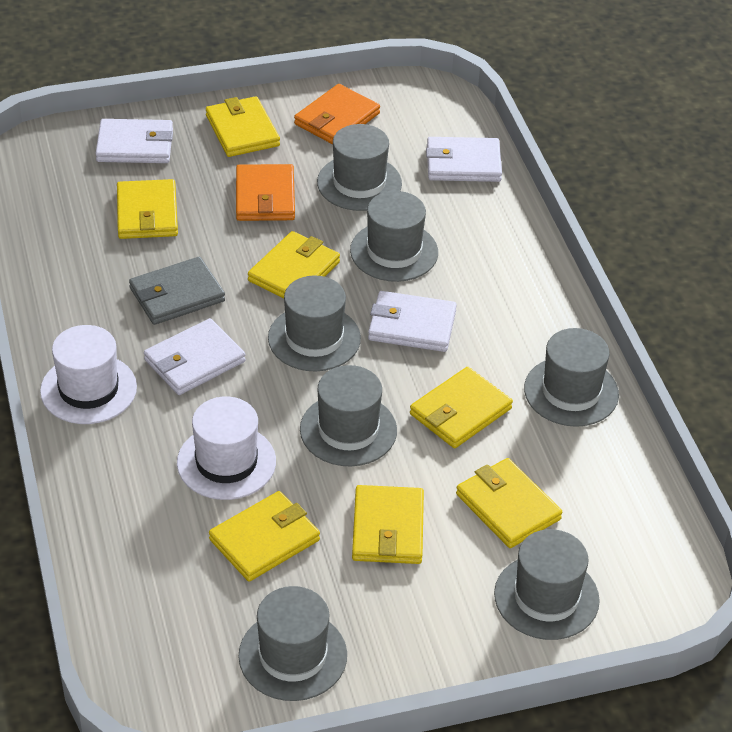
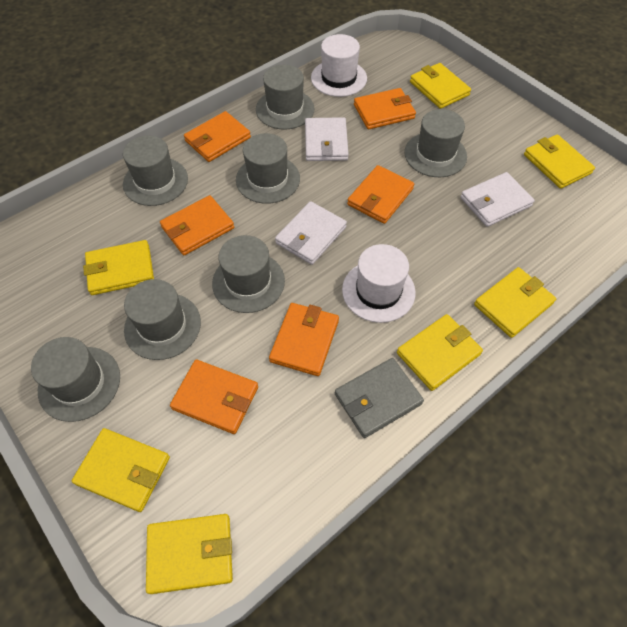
orange wallet: 2 -> 6
white wallet: 4 -> 3

